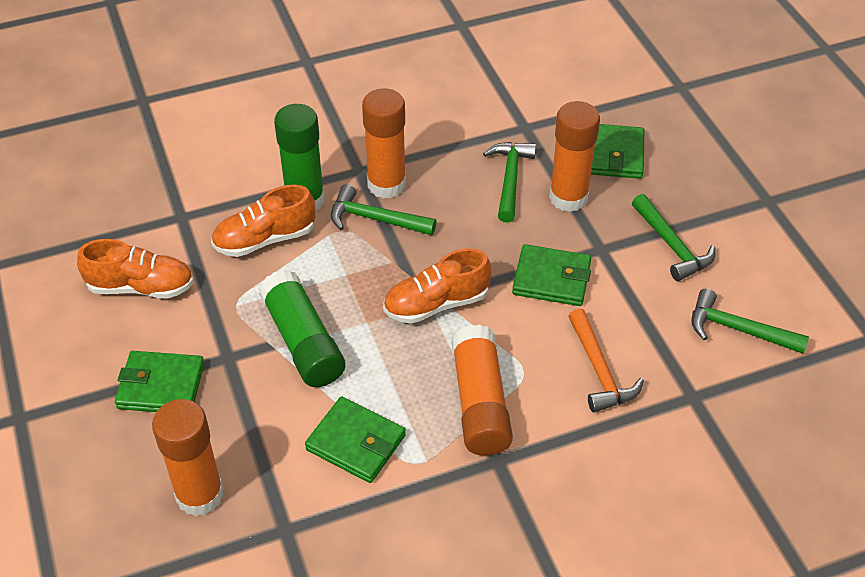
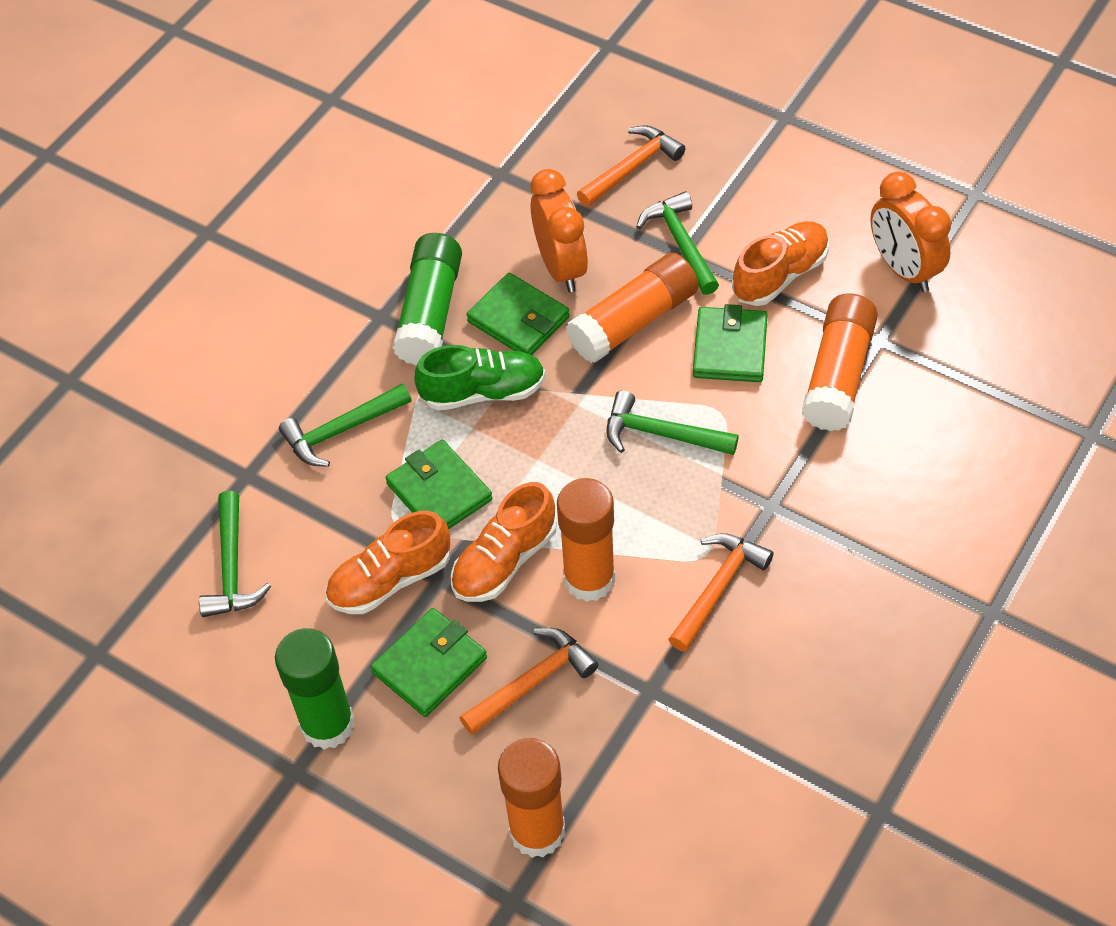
green shoe: 0 -> 1
orange clock: 0 -> 2
orange hammer: 1 -> 3

